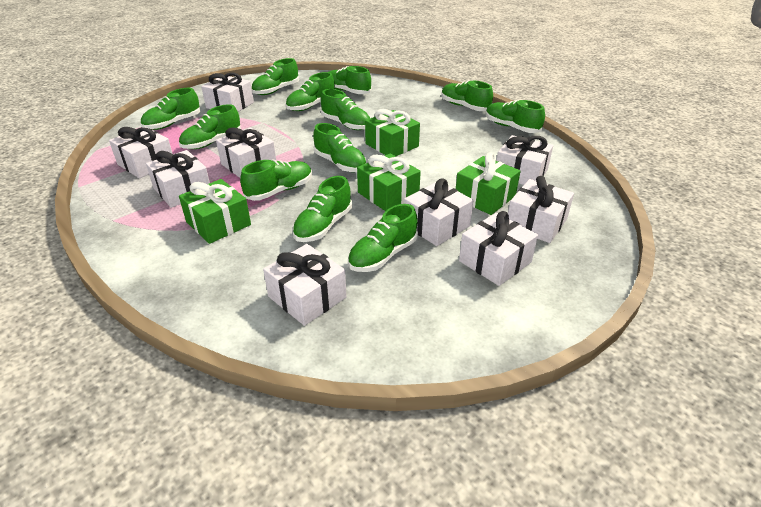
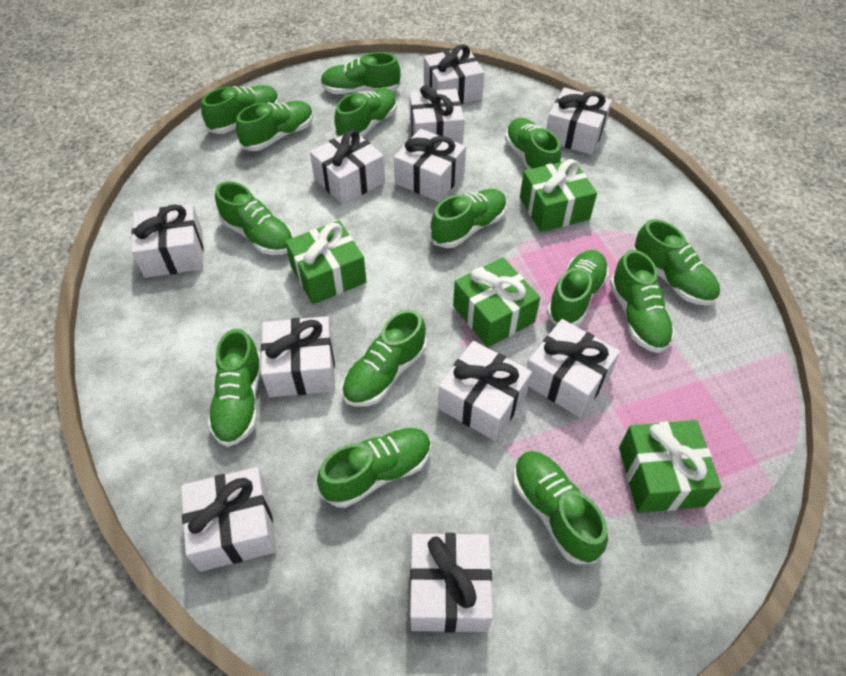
green shoe: 12 -> 14
white gift: 9 -> 11

